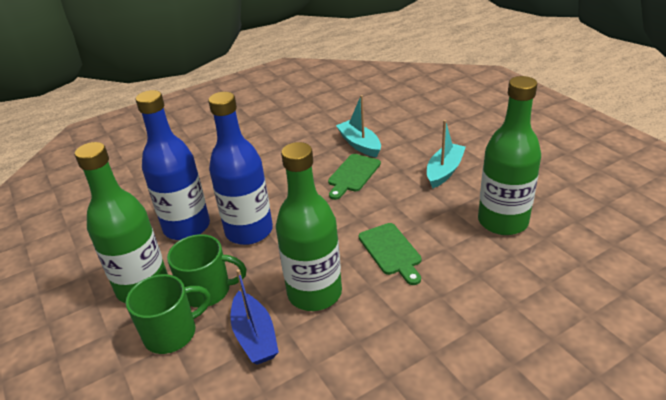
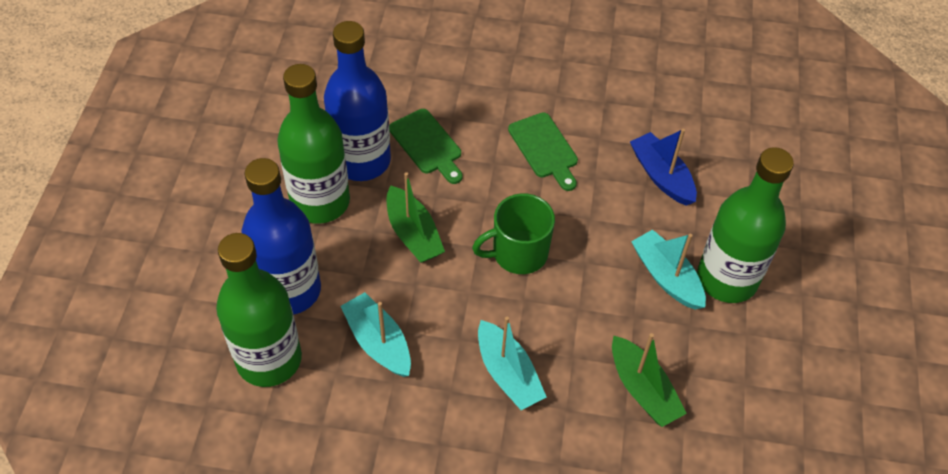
green boat: 0 -> 2
green mug: 2 -> 1
turquoise boat: 2 -> 3

